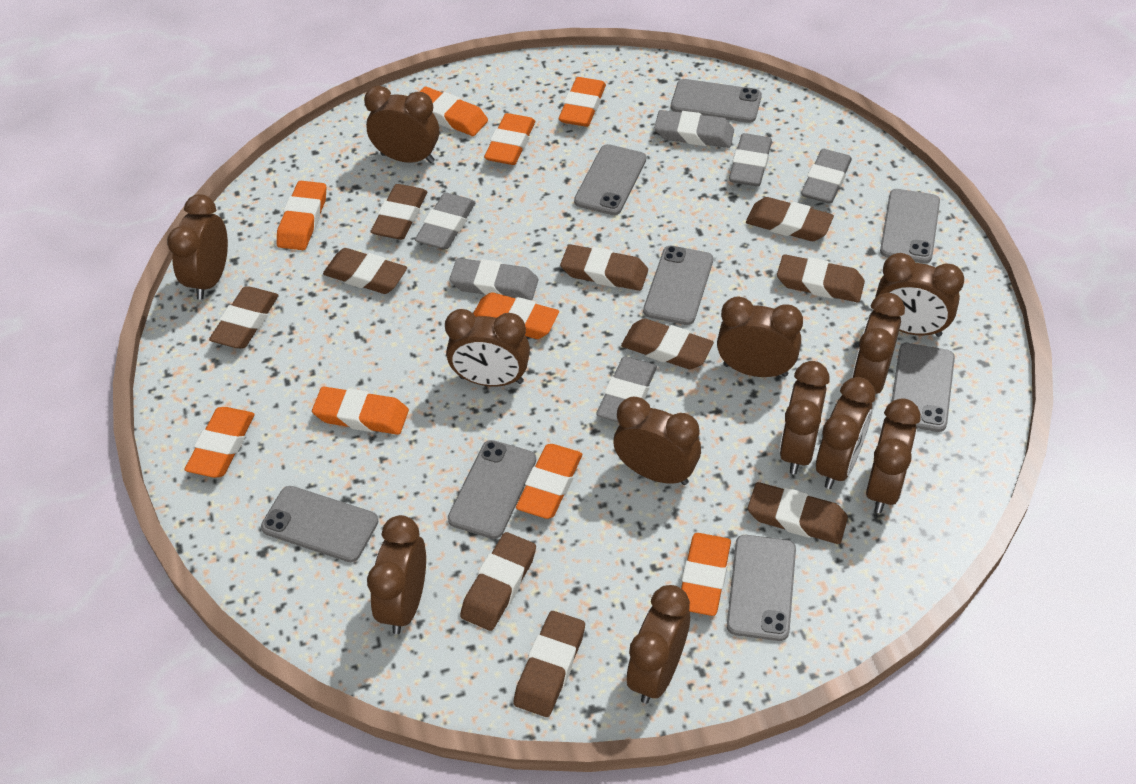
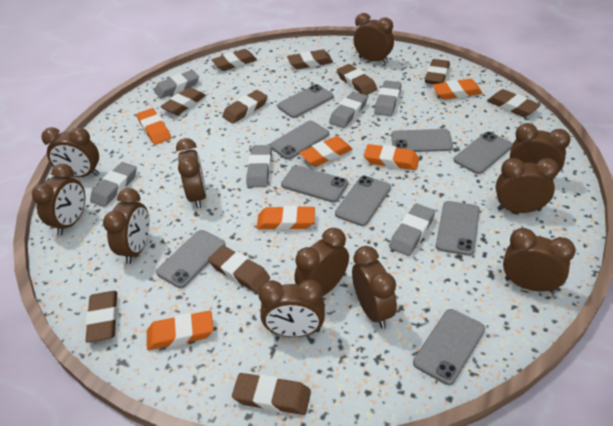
brown clock: 12 -> 11
grey phone: 8 -> 9
orange eraser: 9 -> 6

